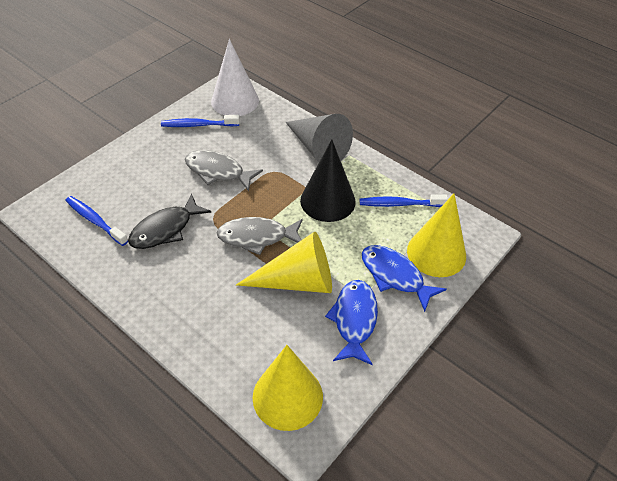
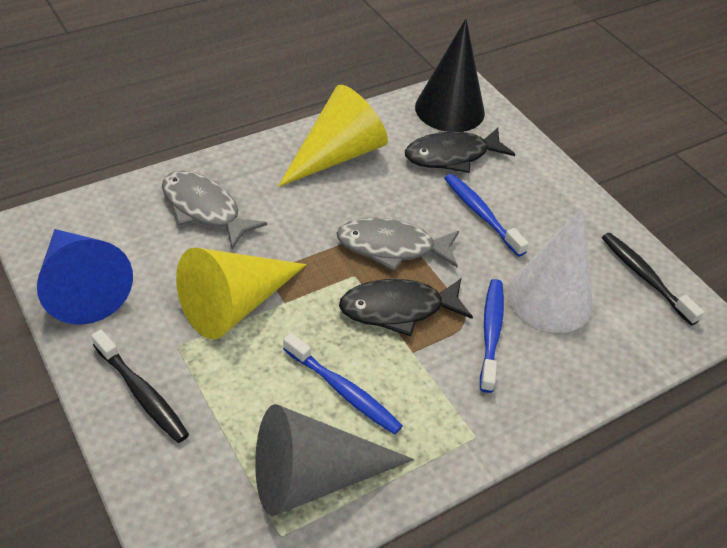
black fish: 1 -> 2
black toothbrush: 0 -> 2
blue cone: 0 -> 1
blue fish: 2 -> 0
yellow cone: 3 -> 2

